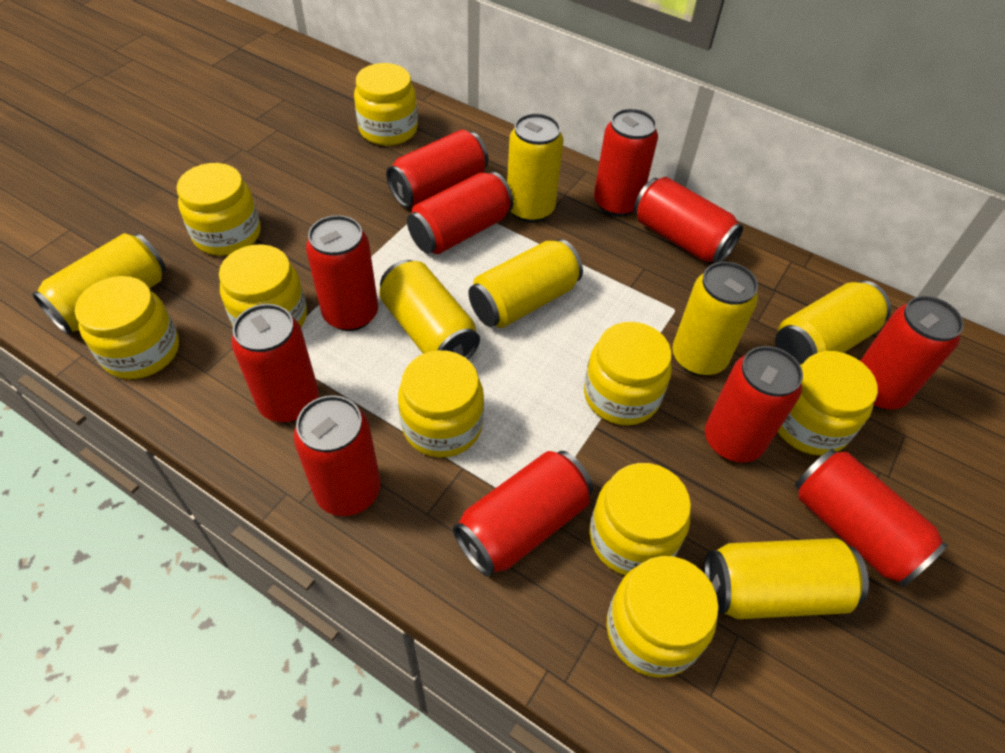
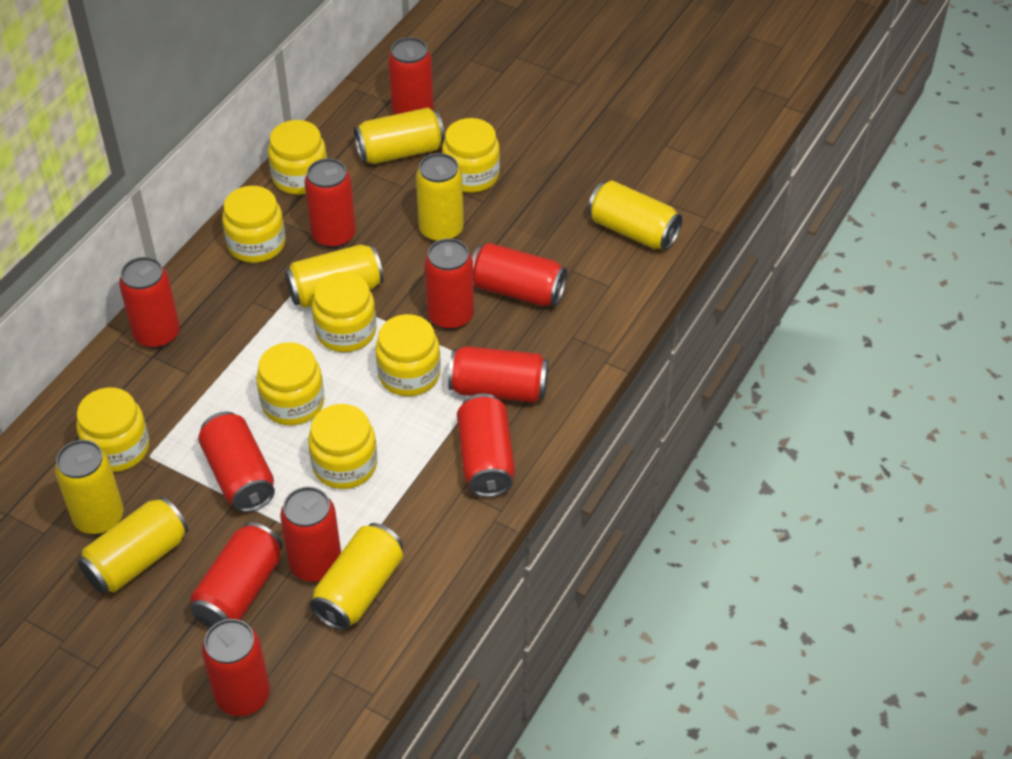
yellow jar: 9 -> 8

